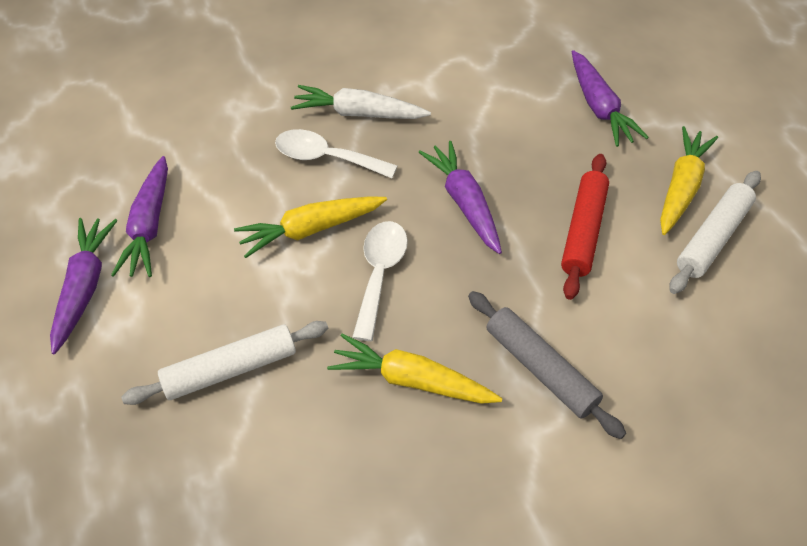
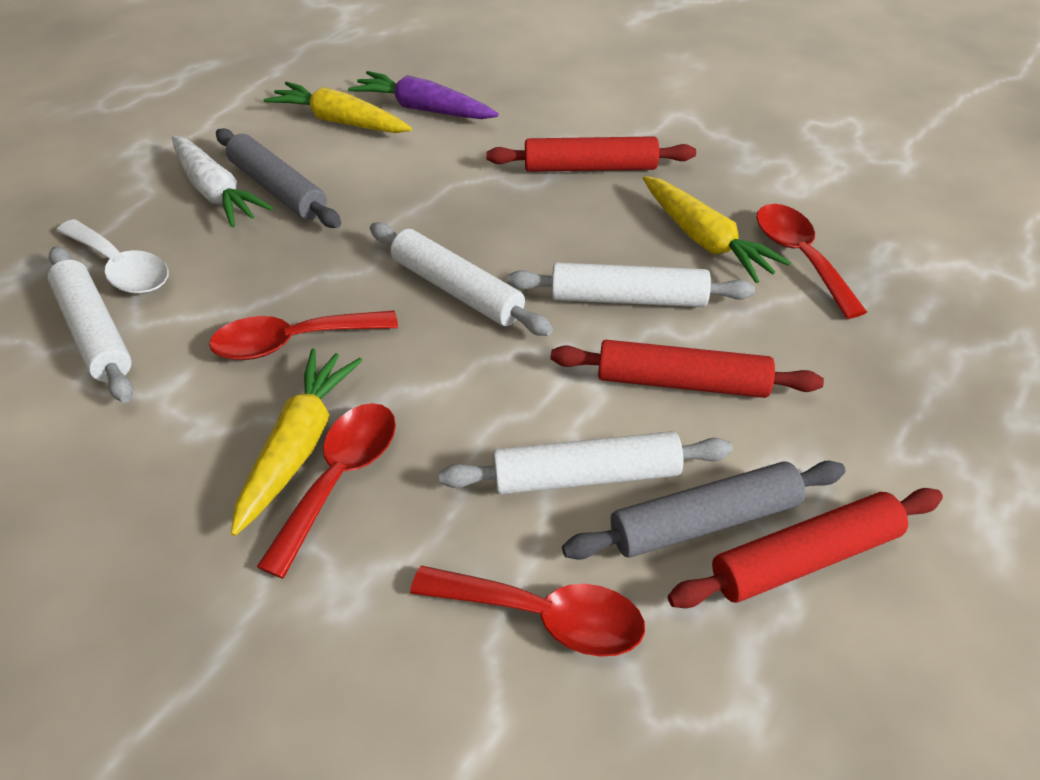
grey rolling pin: 1 -> 2
purple carrot: 4 -> 1
red rolling pin: 1 -> 3
red spoon: 0 -> 4
white rolling pin: 2 -> 4
white spoon: 2 -> 1

